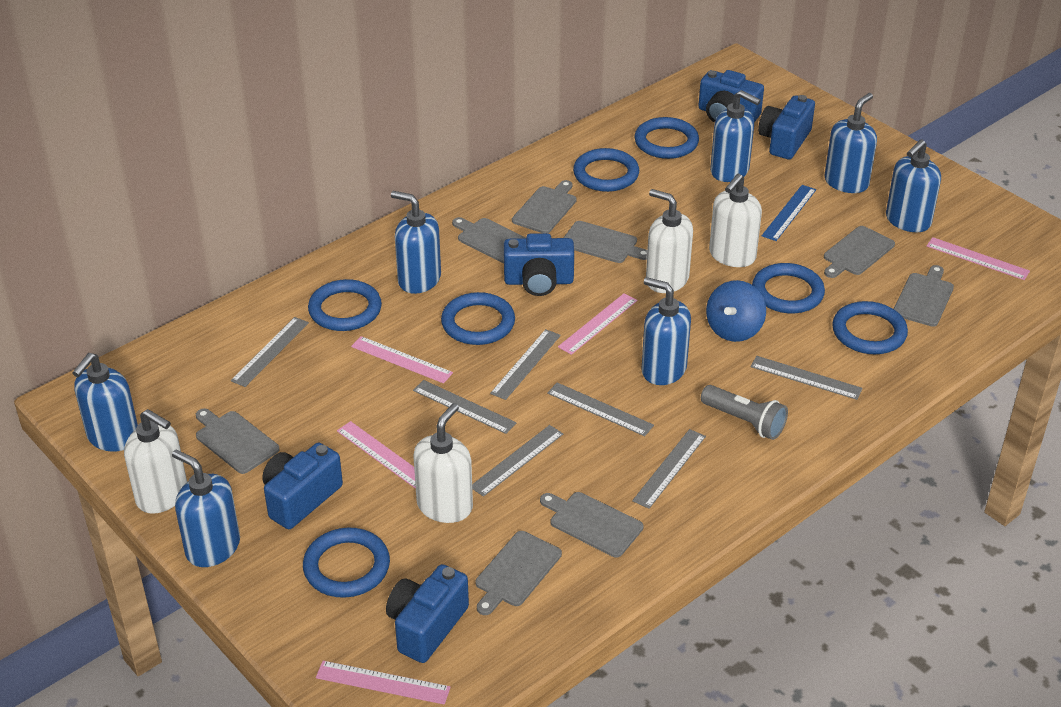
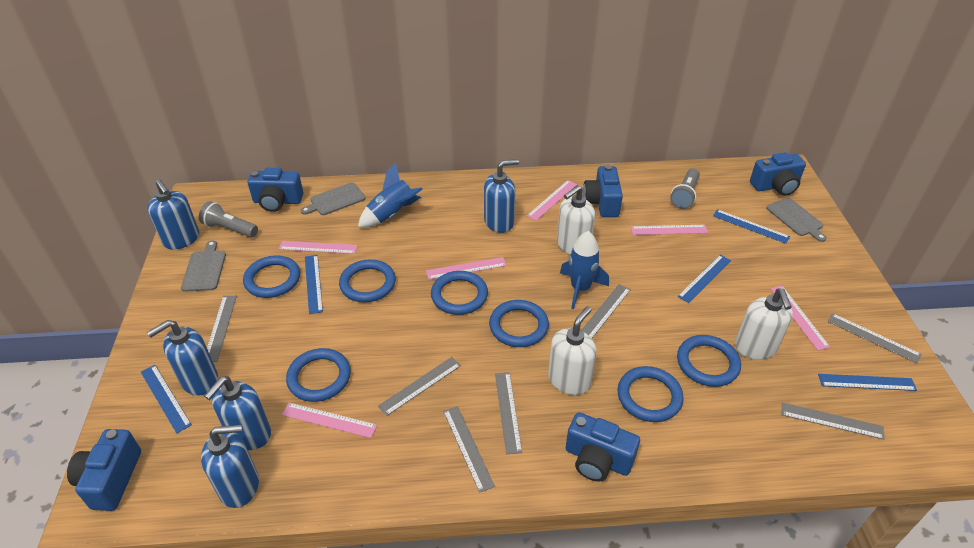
blue rocket: 0 -> 2
blue ruler: 1 -> 5
blue soap dispenser: 7 -> 5
blue spinning top: 1 -> 0
grey cutting board: 8 -> 3
grey flashlight: 1 -> 2
pink ruler: 5 -> 6
white soap dispenser: 4 -> 3

